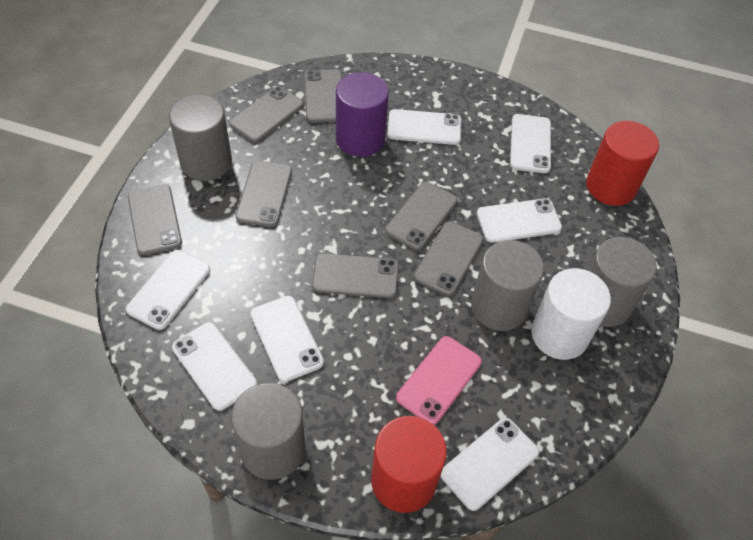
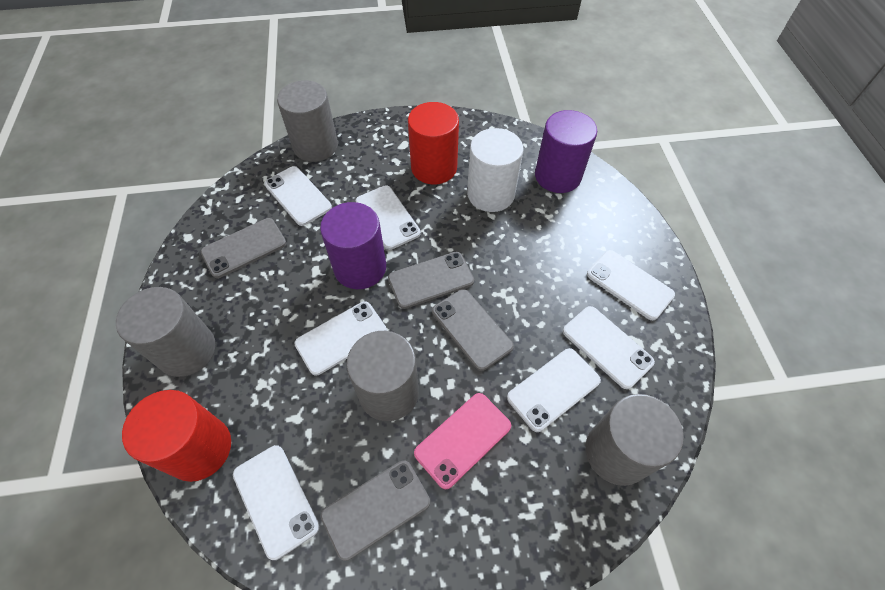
grey phone: 7 -> 4
purple cylinder: 1 -> 2

